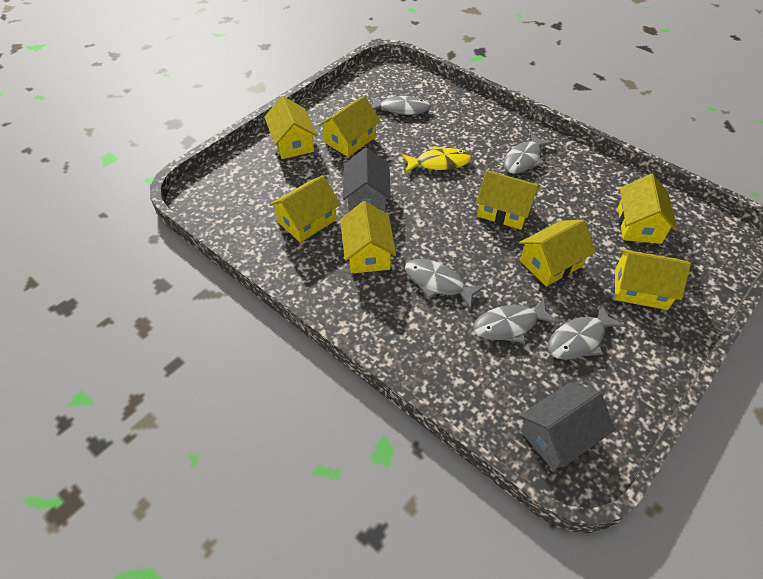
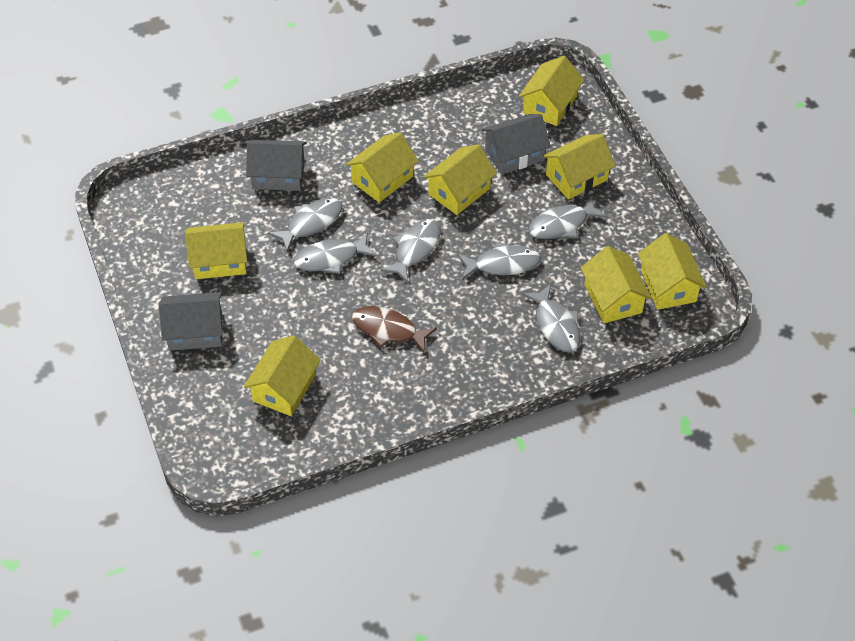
brown fish: 0 -> 1
grey fish: 5 -> 6
grey house: 2 -> 3
yellow fish: 1 -> 0

